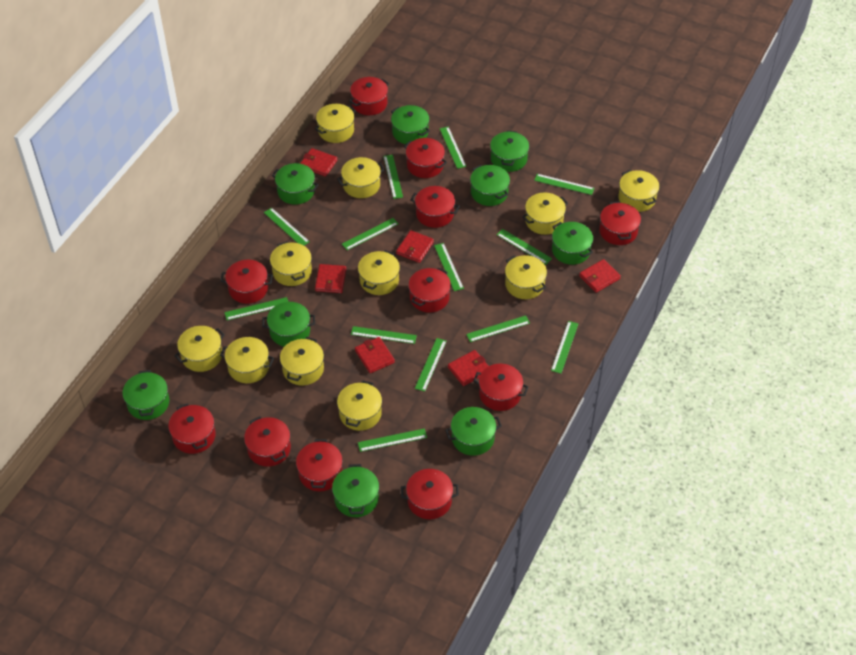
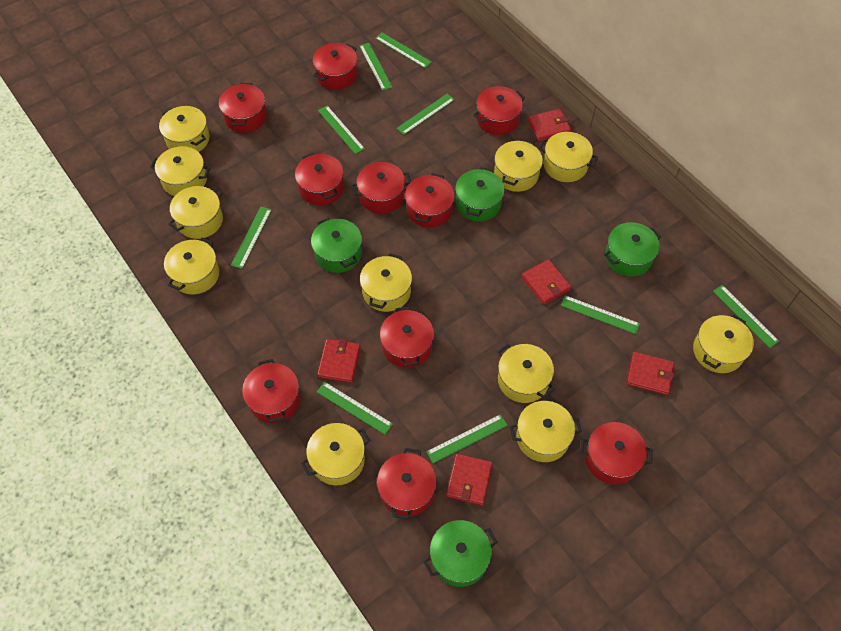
green pot: 9 -> 4
green ruler: 13 -> 9
red pot: 11 -> 10
red wallet: 6 -> 5

